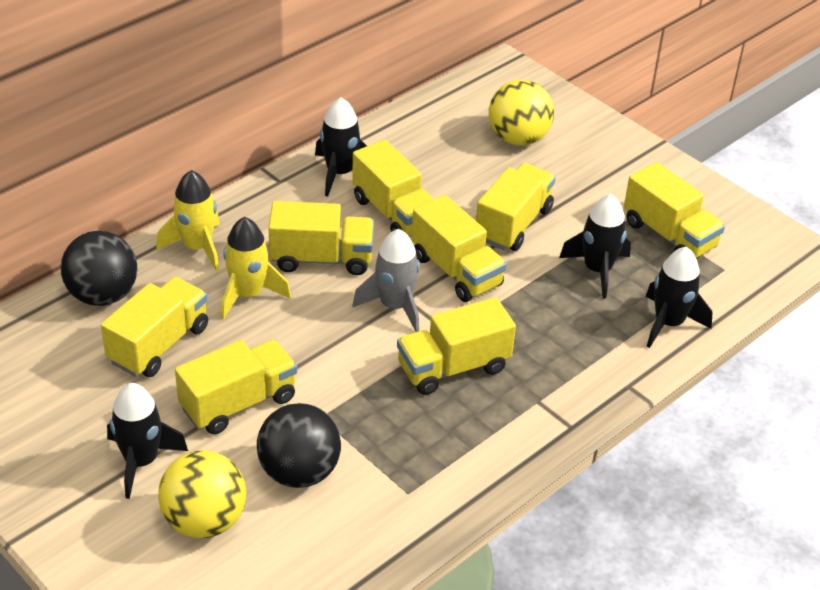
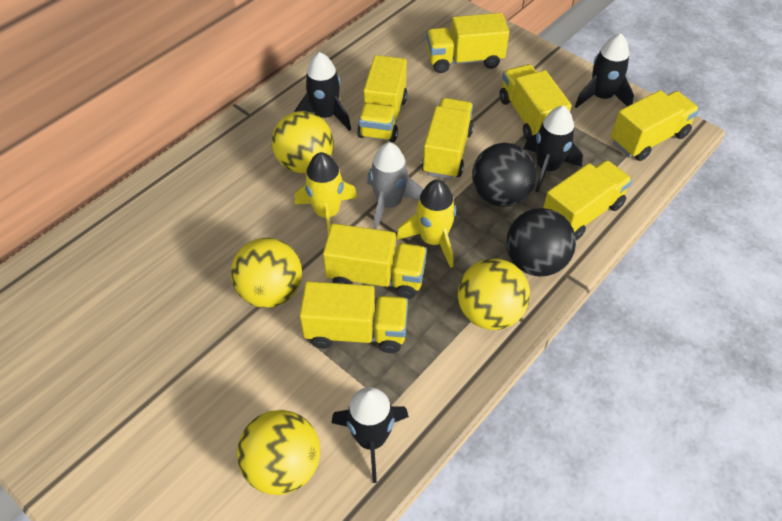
yellow ball: 2 -> 4

